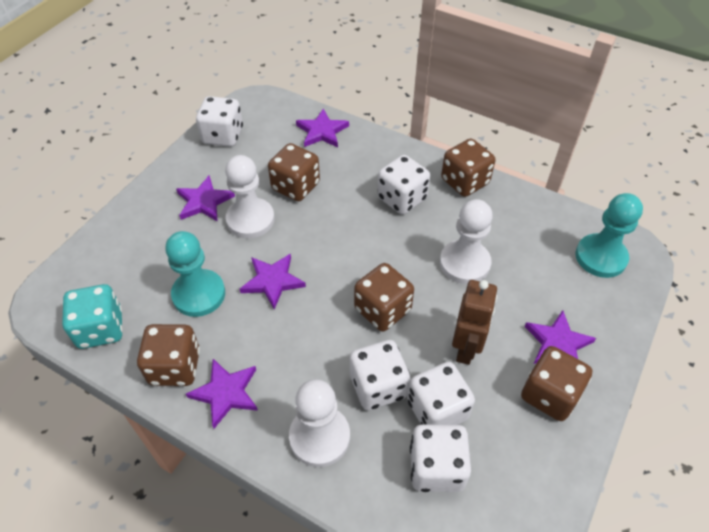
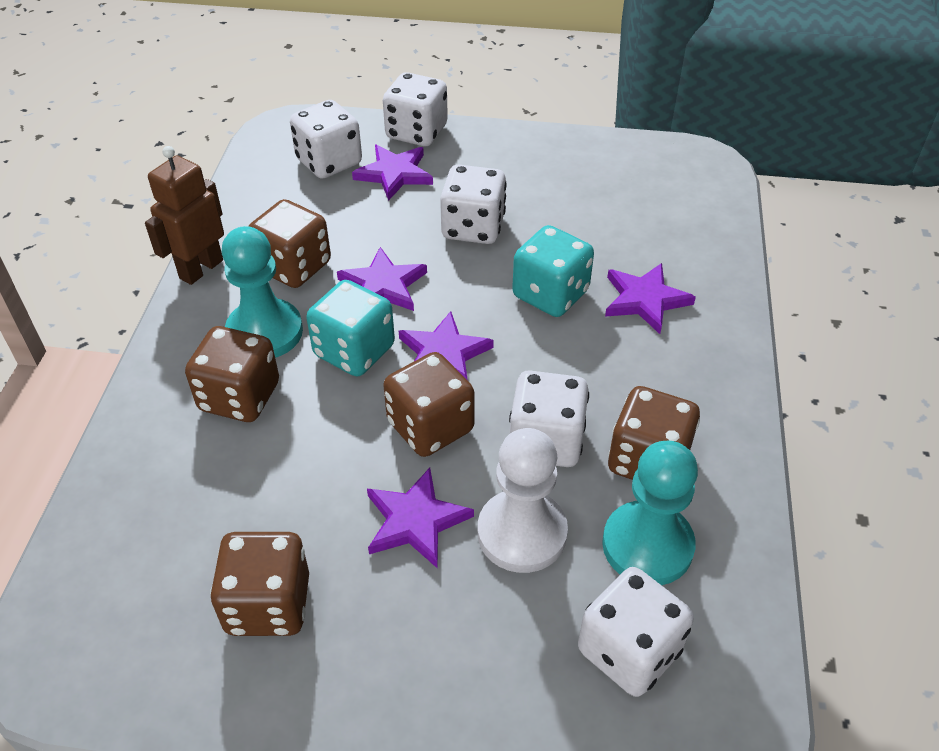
turquoise dice: 1 -> 2
white pawn: 3 -> 1

